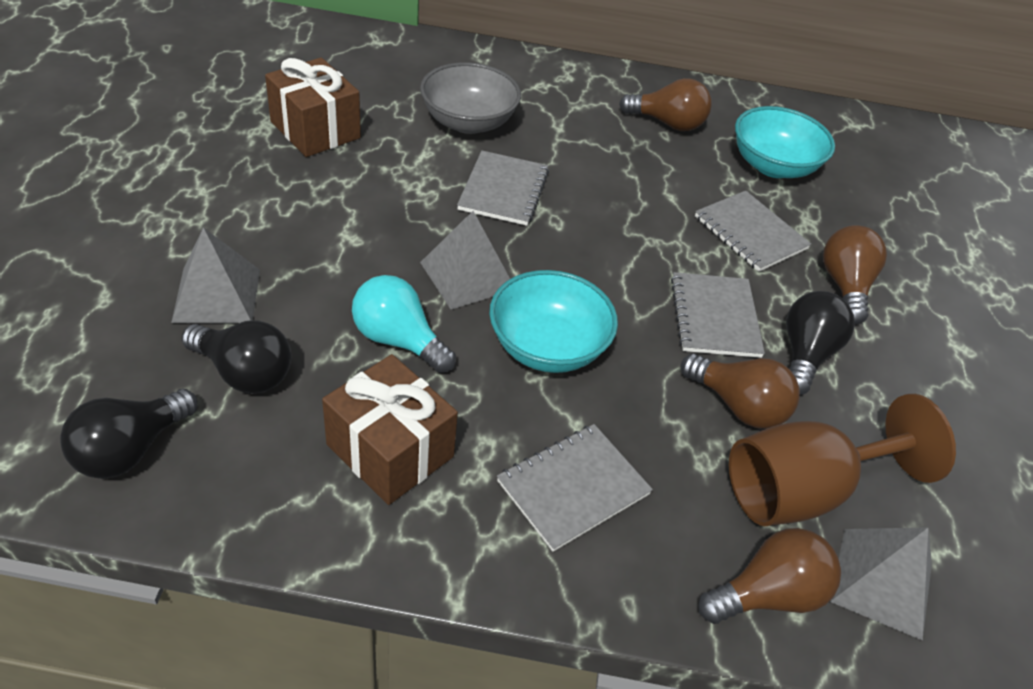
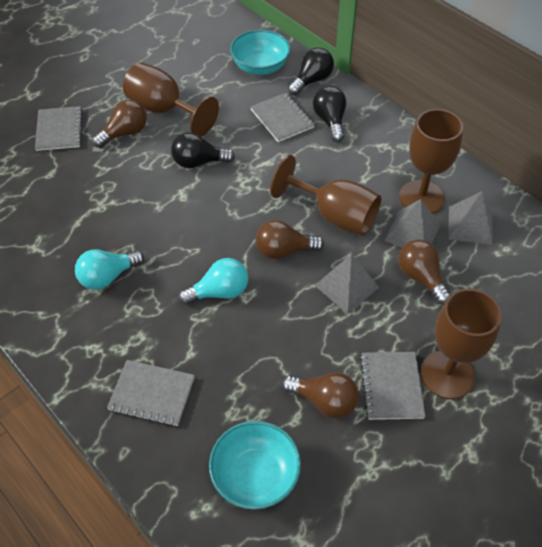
brown gift: 2 -> 0
brown goblet: 1 -> 4
grey bowl: 1 -> 0
turquoise light bulb: 1 -> 2

